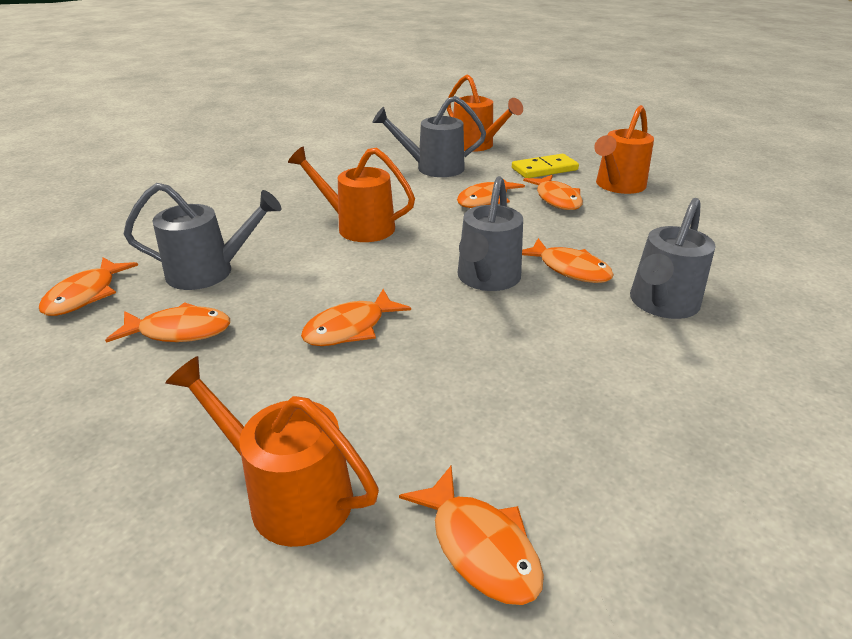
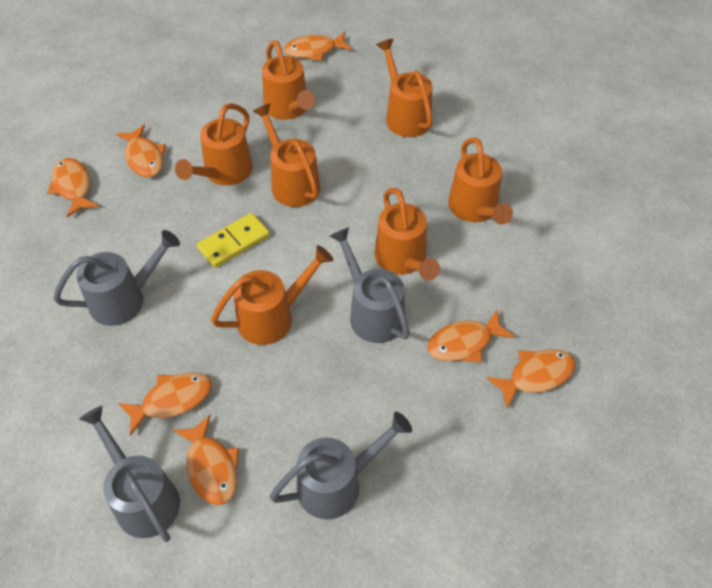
orange watering can: 4 -> 7

